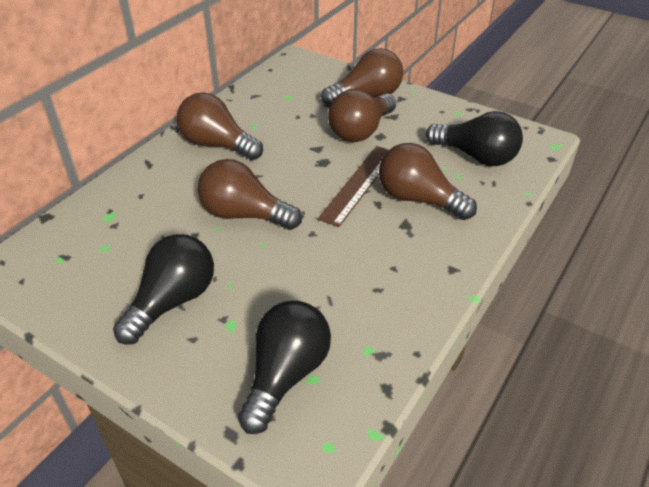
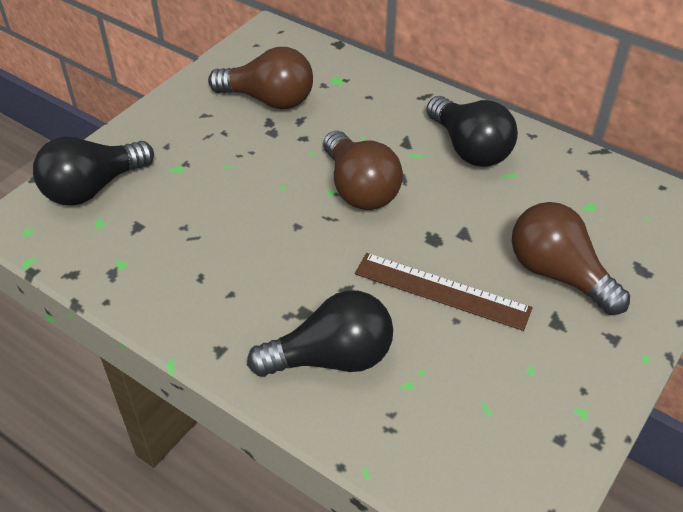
brown light bulb: 5 -> 3

